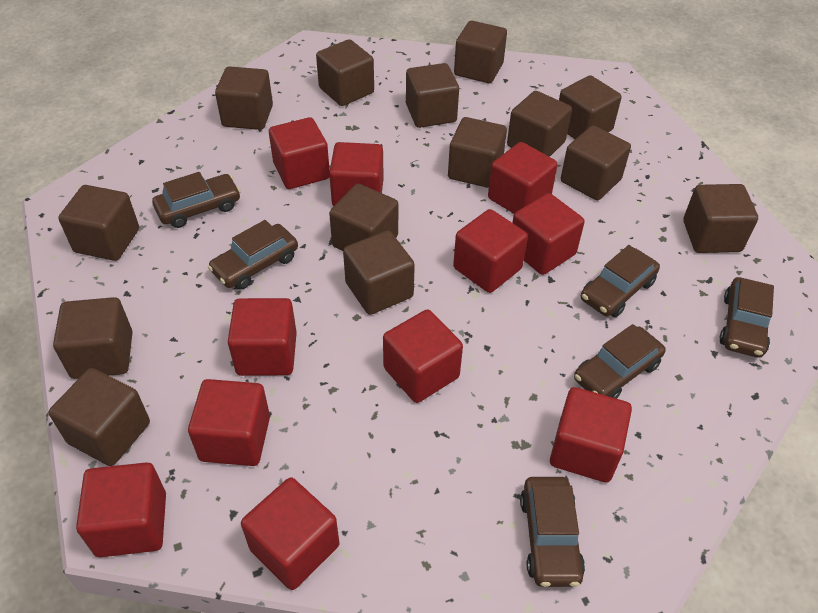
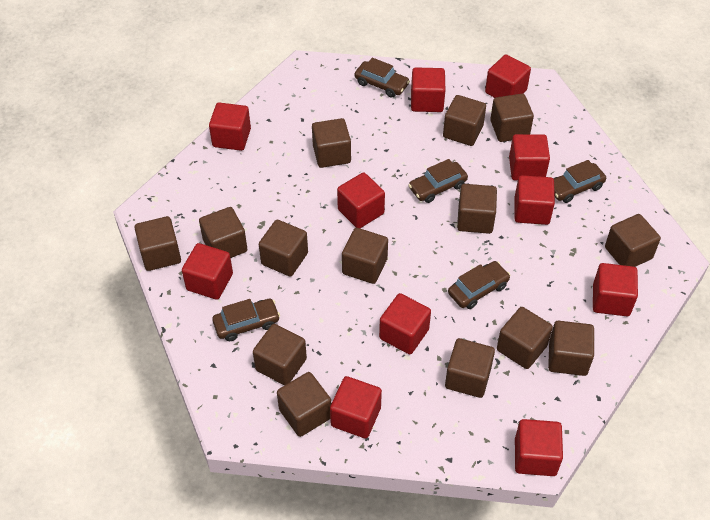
brown car: 6 -> 5

